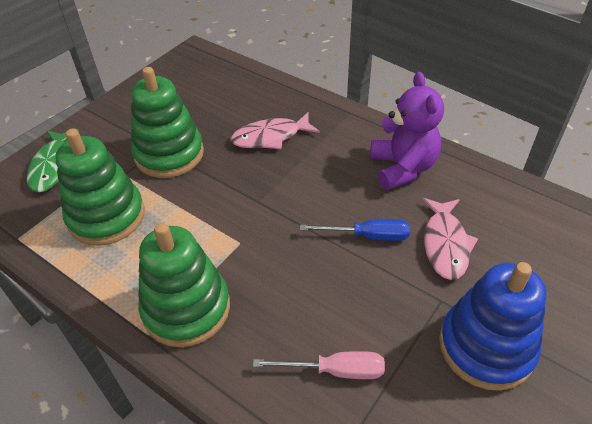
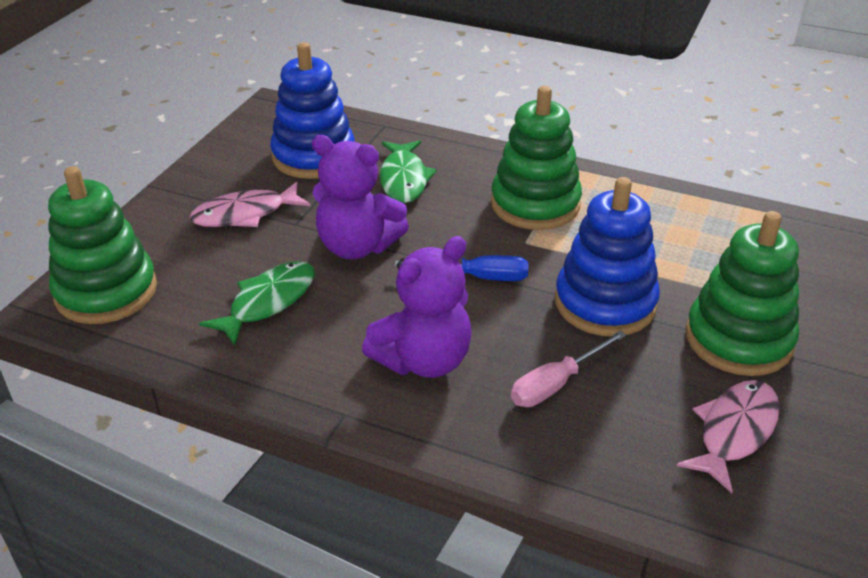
blue stacking toy: 1 -> 2
green fish: 1 -> 2
purple teddy bear: 1 -> 2

